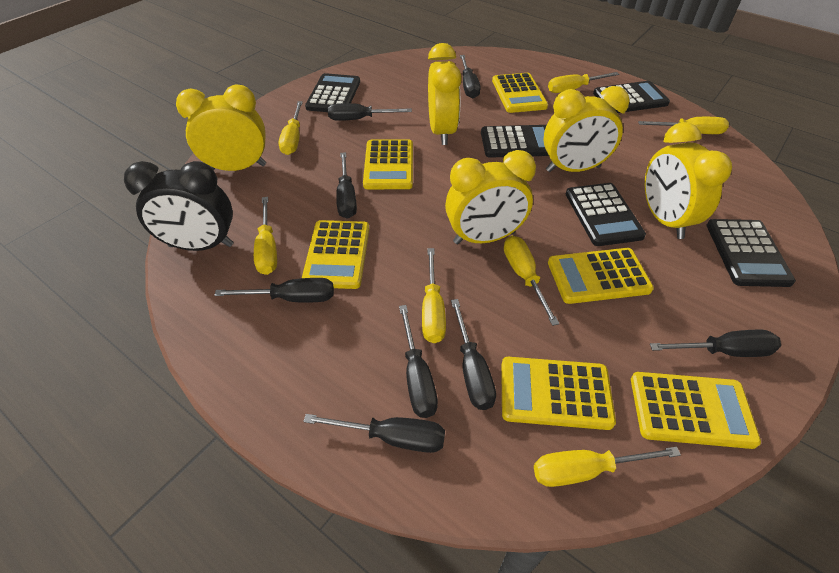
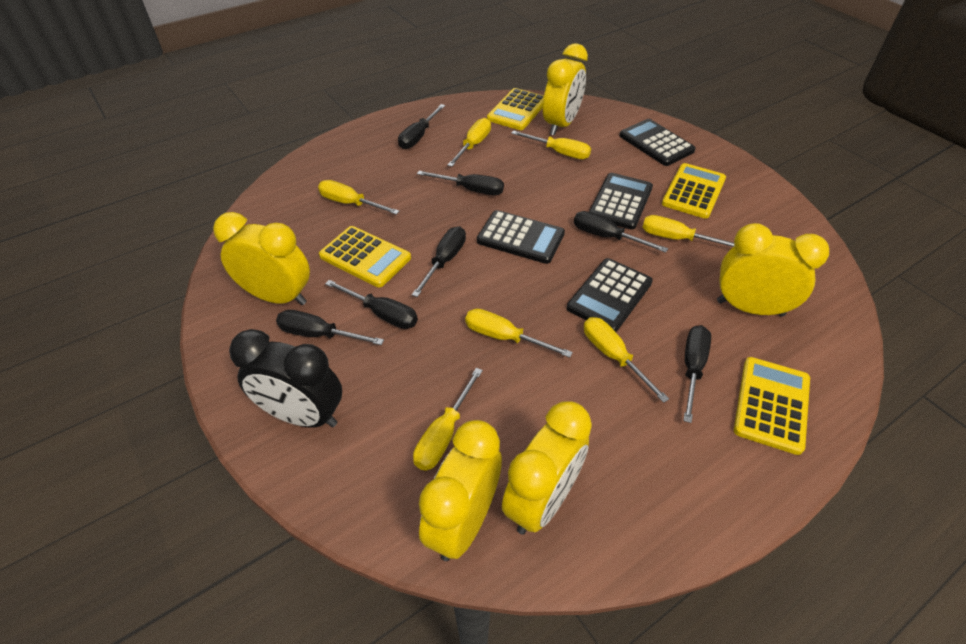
black calculator: 5 -> 4
black screwdriver: 8 -> 7
yellow calculator: 6 -> 4

